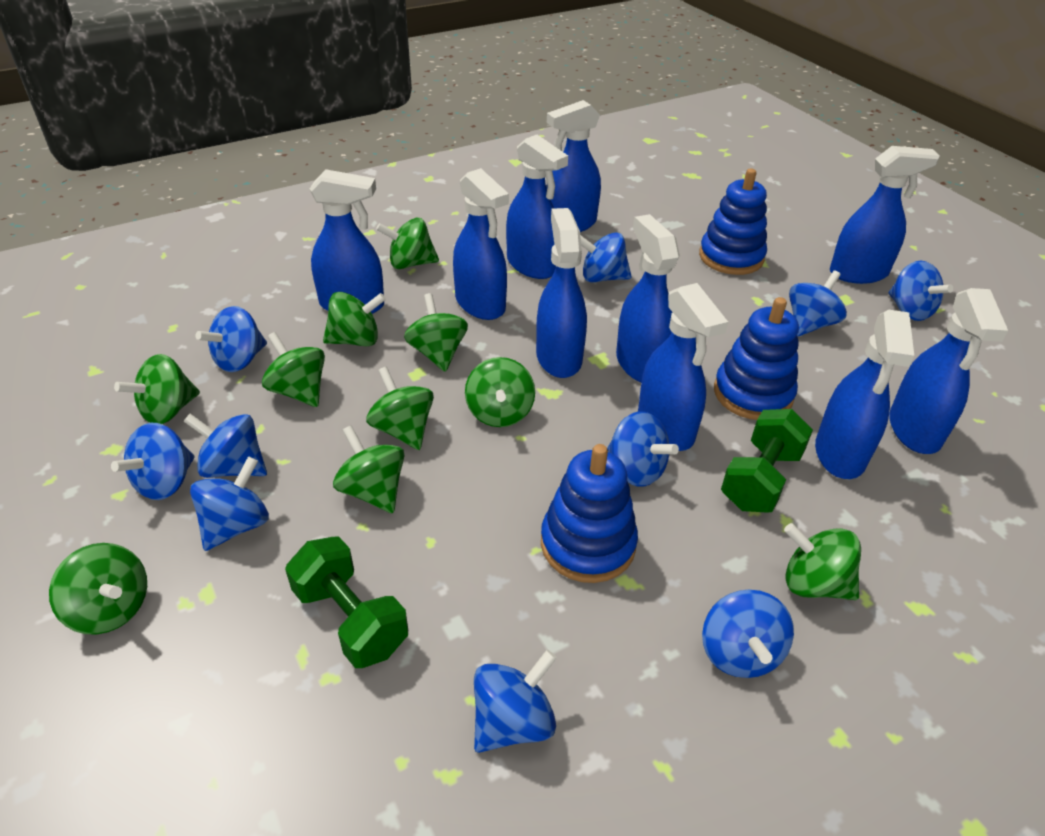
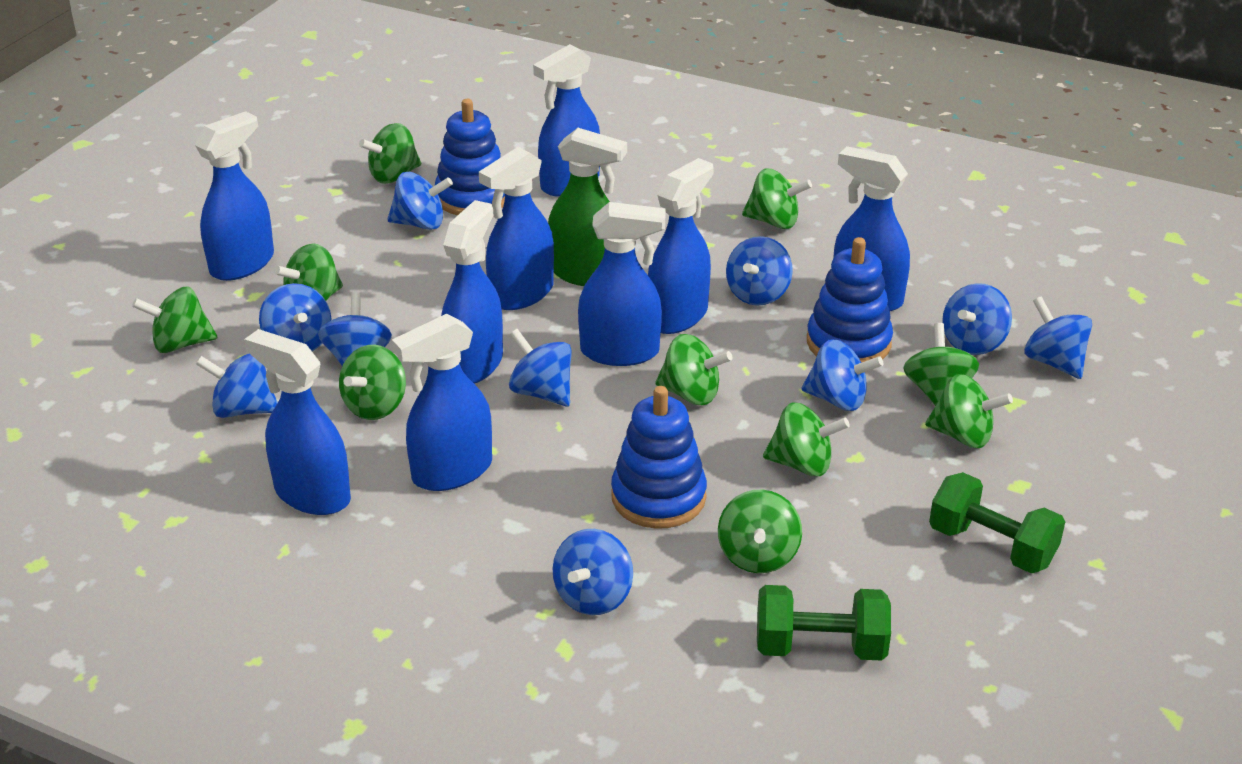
blue spray bottle: 10 -> 9
green spray bottle: 0 -> 1

